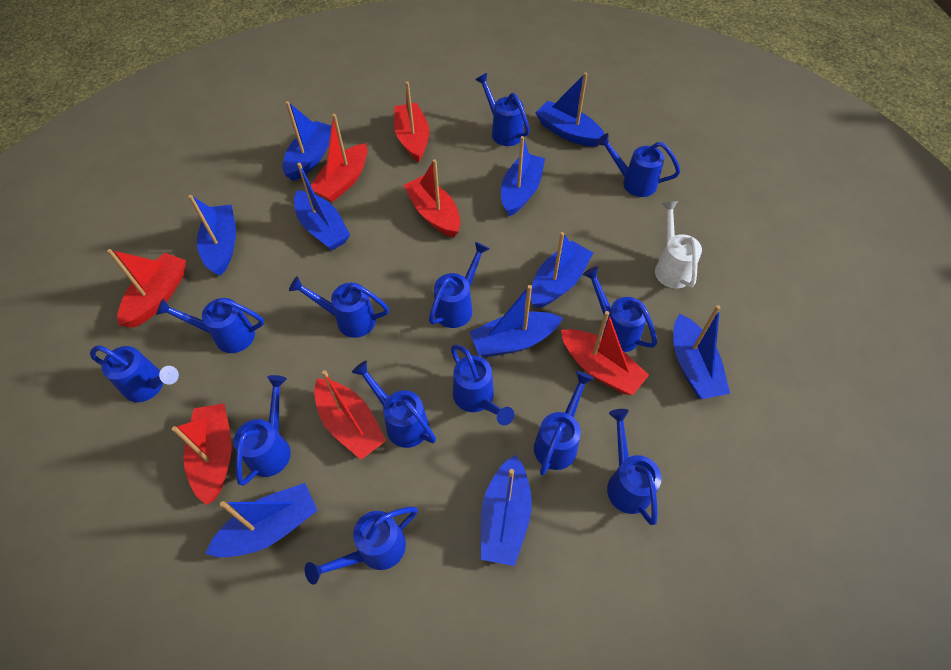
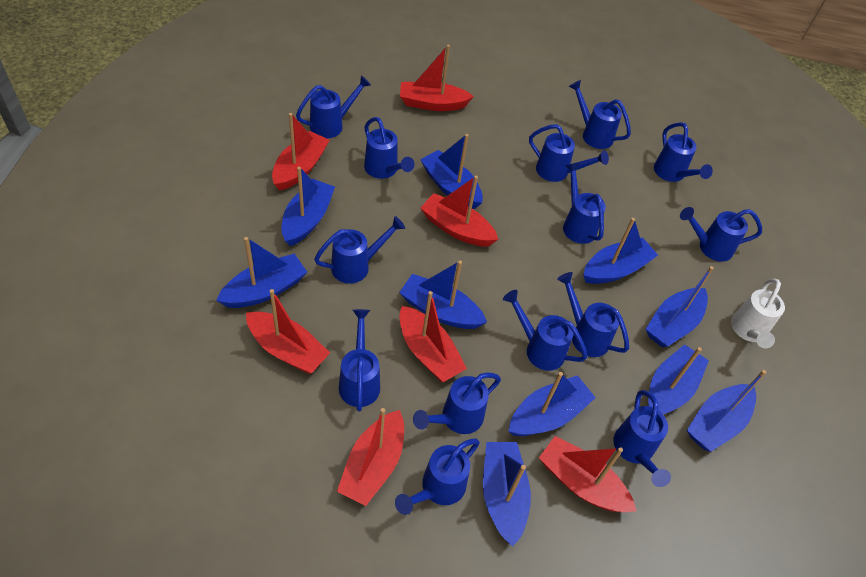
blue watering can: 13 -> 14

